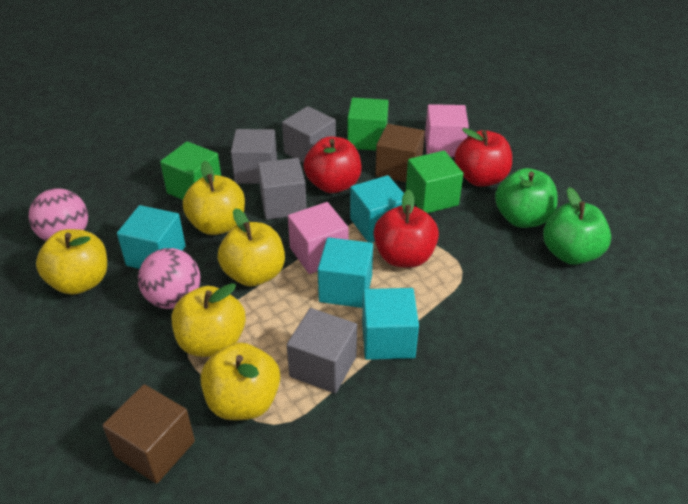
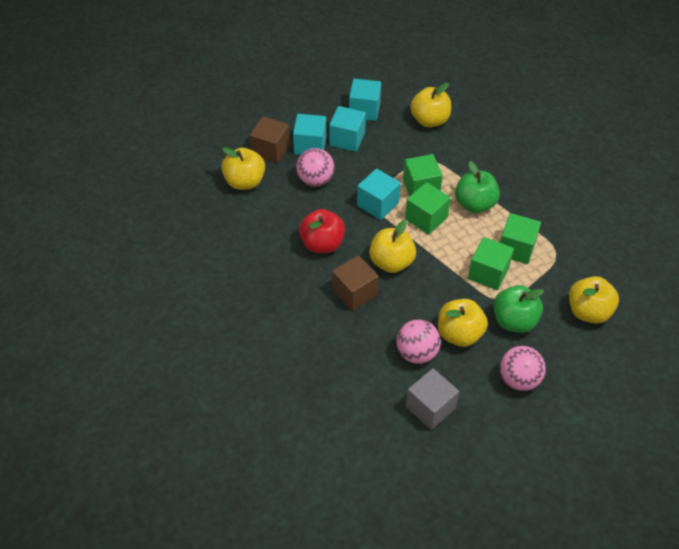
green cube: 3 -> 4
grey cube: 4 -> 1
pink ball: 2 -> 3
pink cube: 2 -> 0
red apple: 3 -> 1

